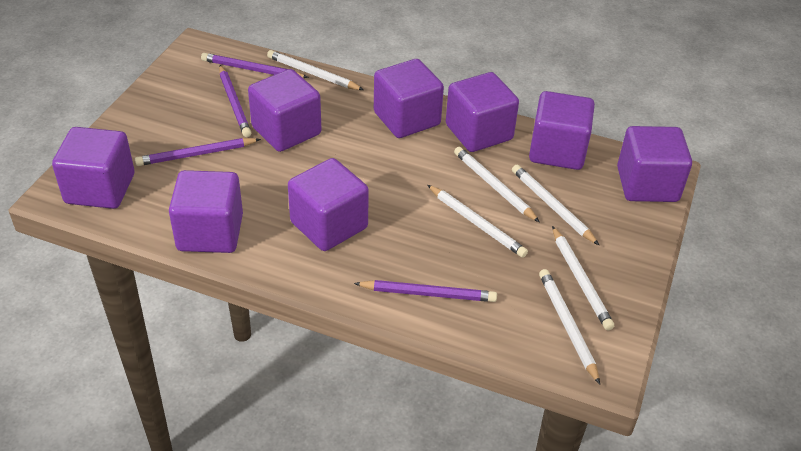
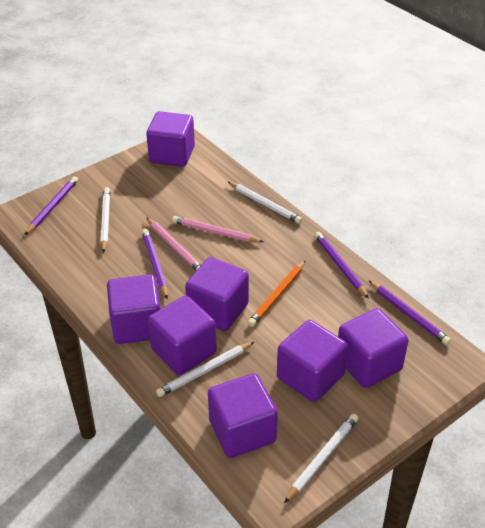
orange pencil: 0 -> 1
pink pencil: 0 -> 2
purple cube: 8 -> 7
white pencil: 6 -> 4

